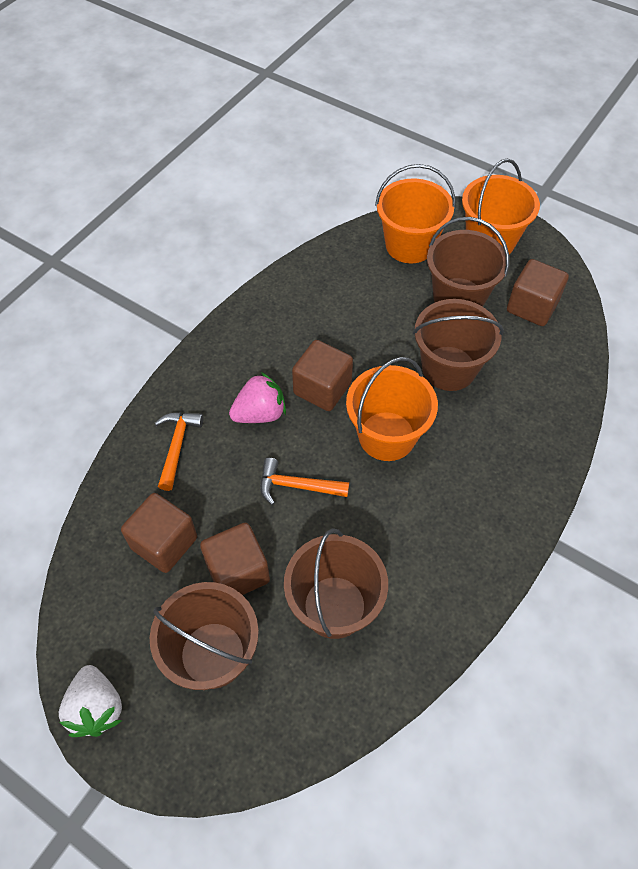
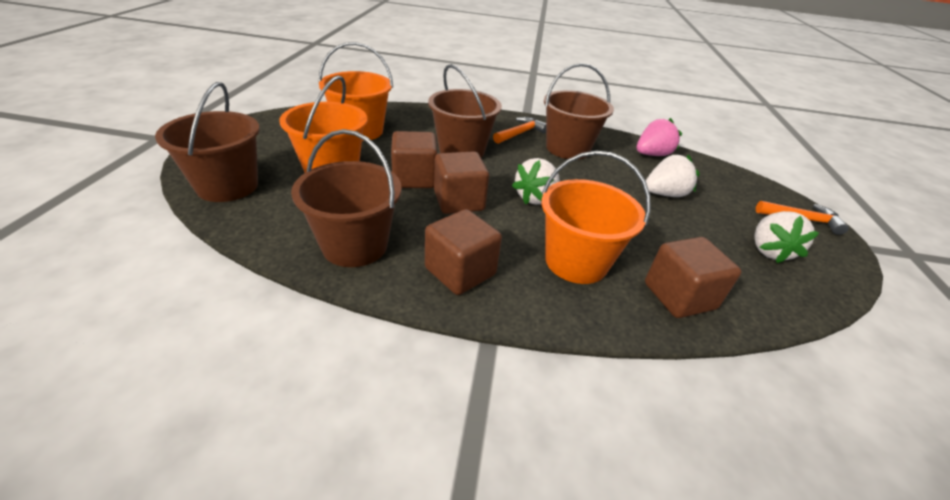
white strawberry: 1 -> 3

